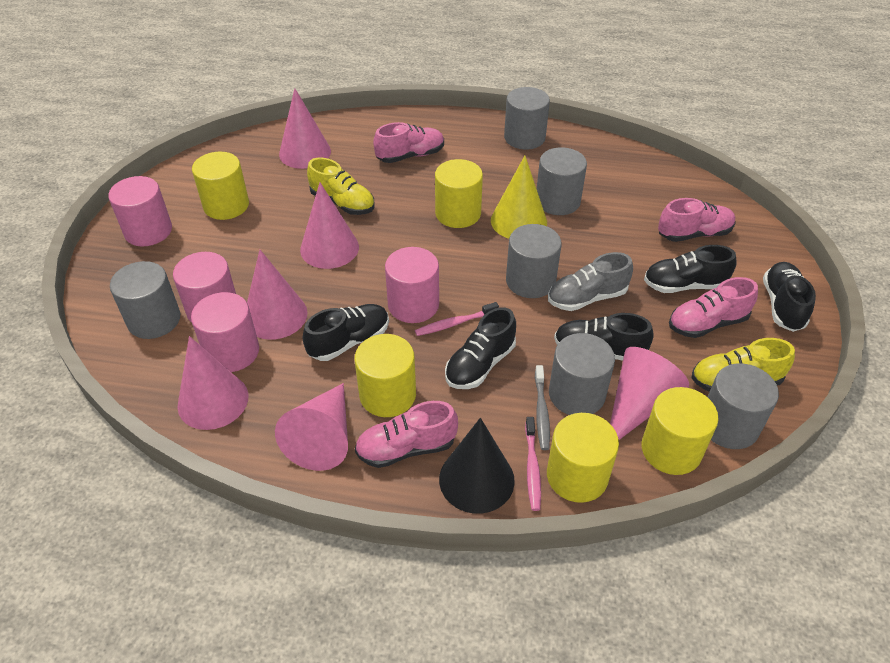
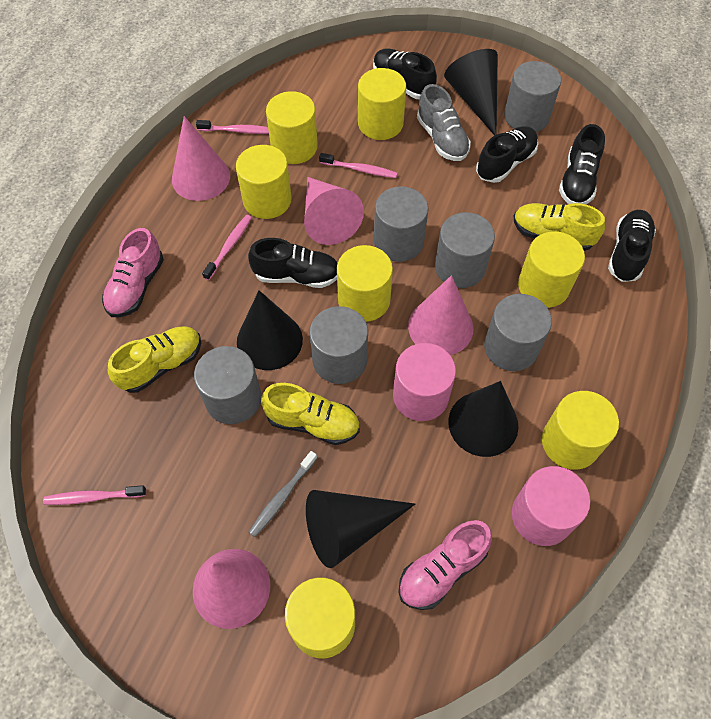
black cone: 1 -> 4
pink cone: 6 -> 4
pink cylinder: 4 -> 2
pink shoe: 4 -> 2
pink toothbrush: 2 -> 4
yellow cone: 1 -> 0
yellow cylinder: 5 -> 7
yellow shoe: 2 -> 3

